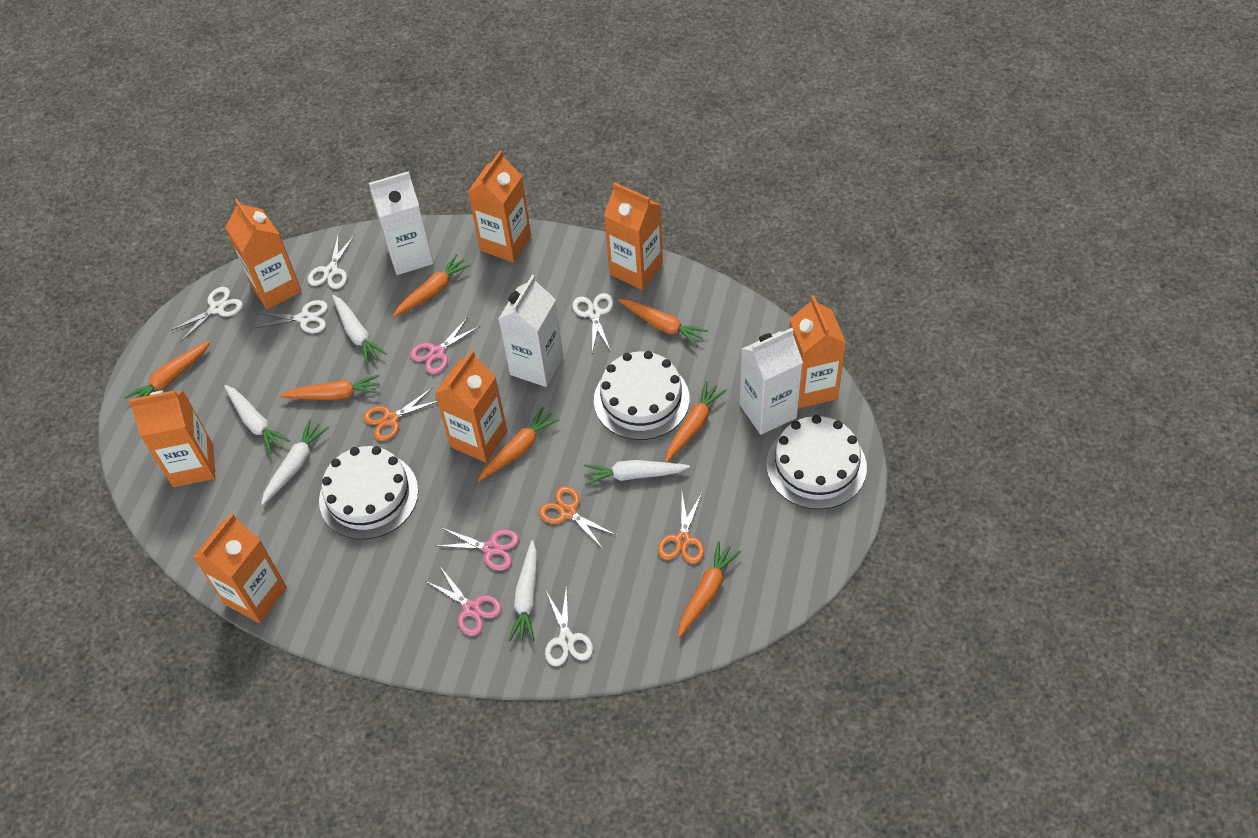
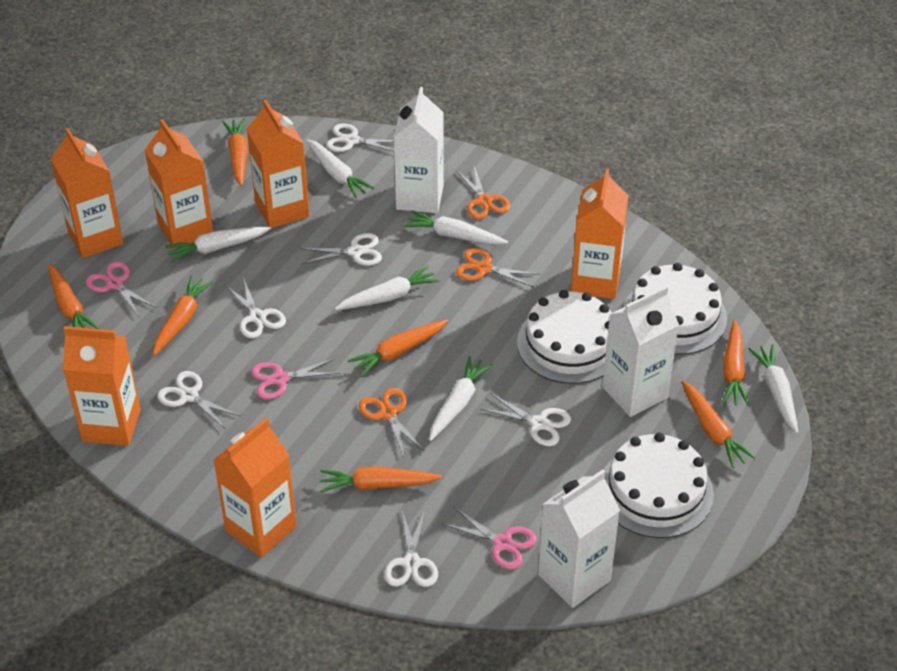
orange carton: 7 -> 6
white carrot: 5 -> 6
white scissors: 5 -> 6

